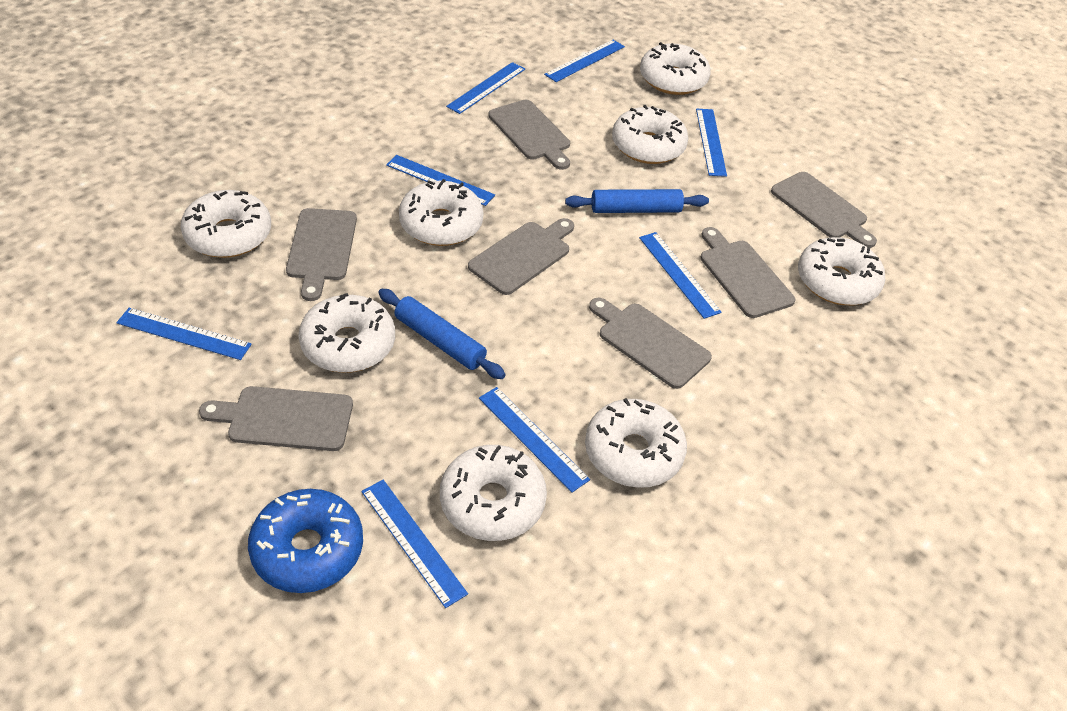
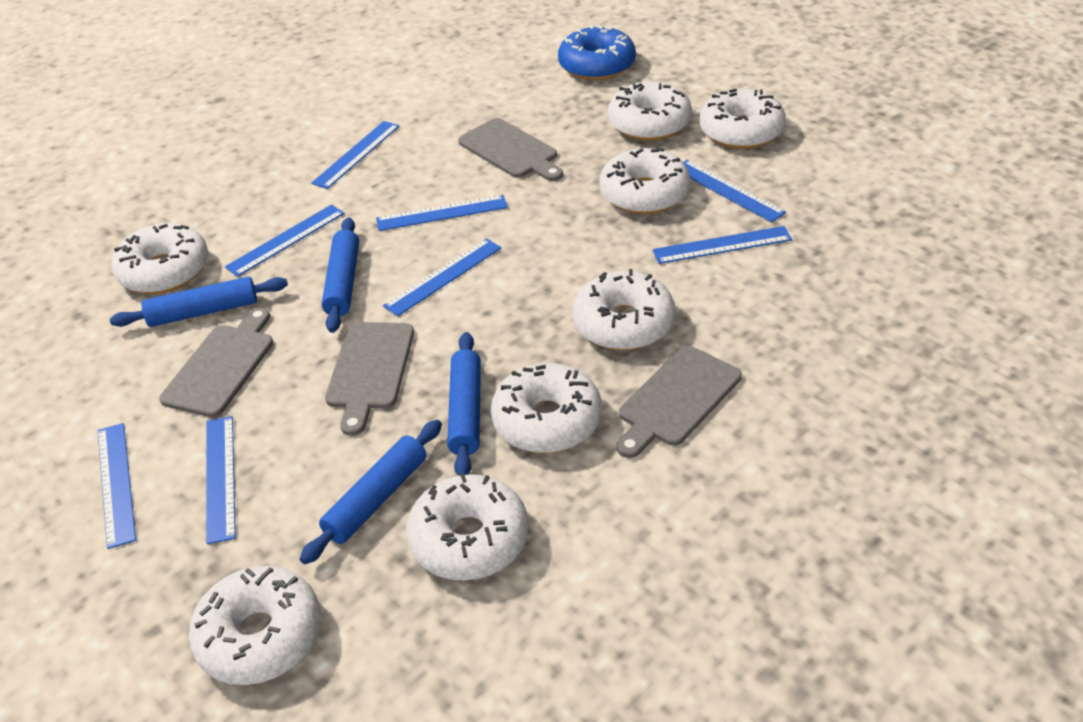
blue rolling pin: 2 -> 4
grey cutting board: 7 -> 4

